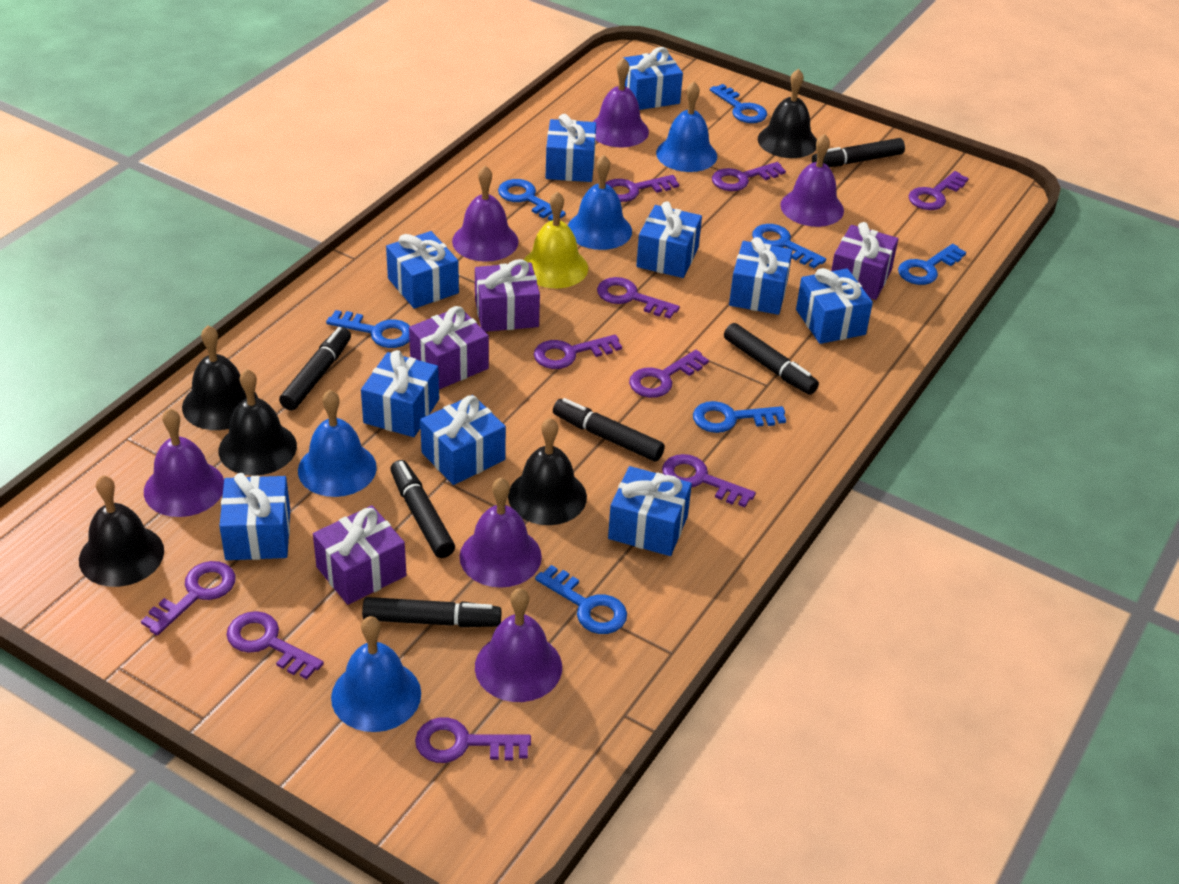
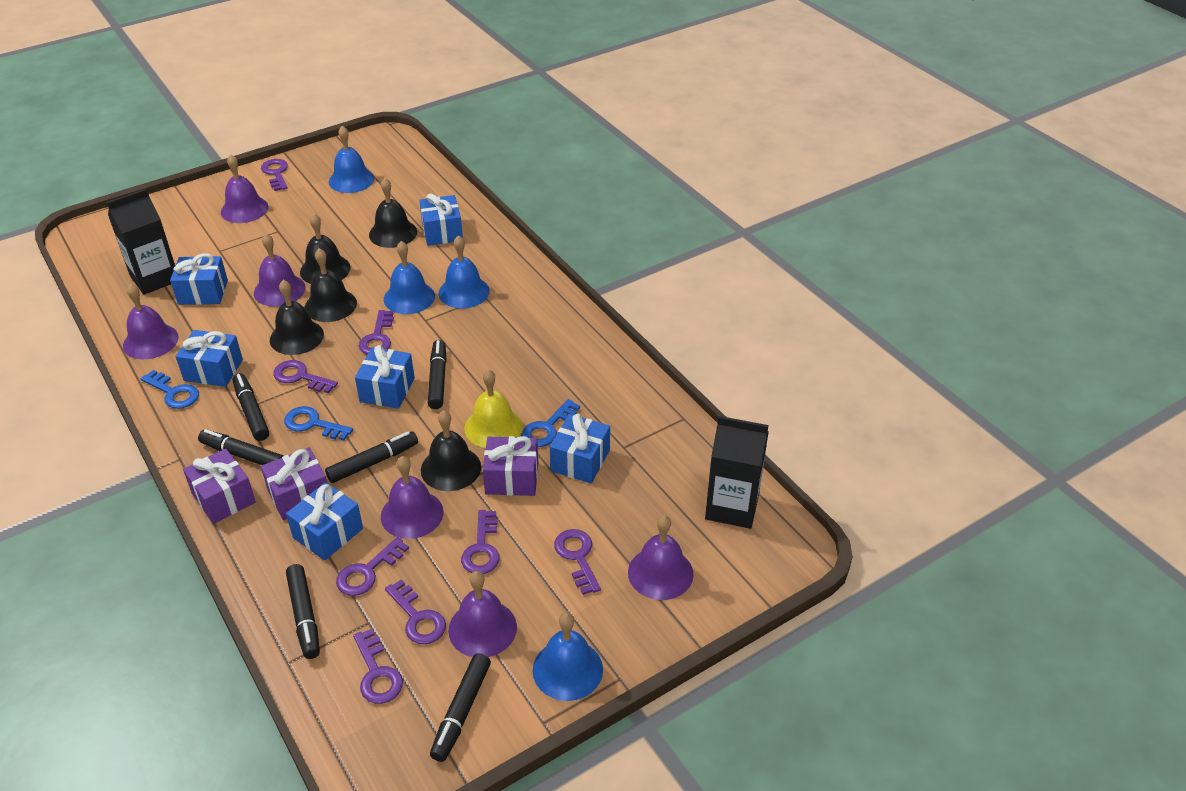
black carton: 0 -> 2
blue gift: 10 -> 6
blue key: 7 -> 3
purple gift: 4 -> 3
purple key: 10 -> 8

